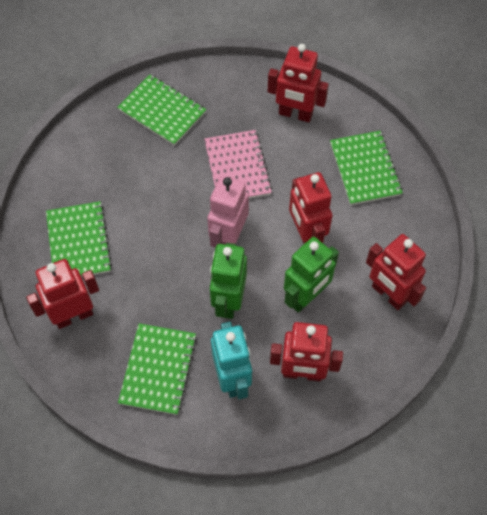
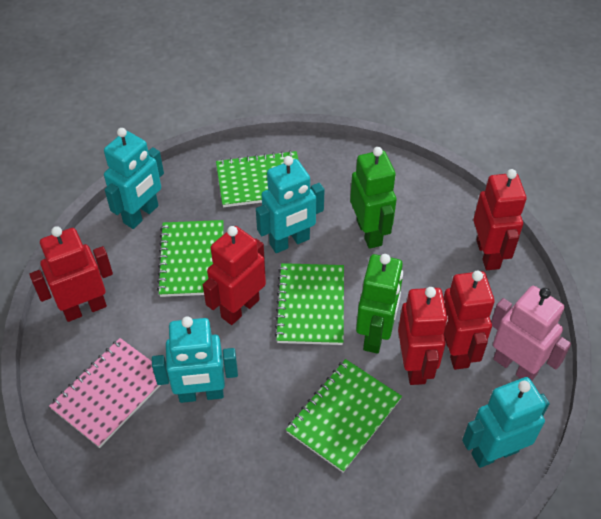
turquoise robot: 1 -> 4

